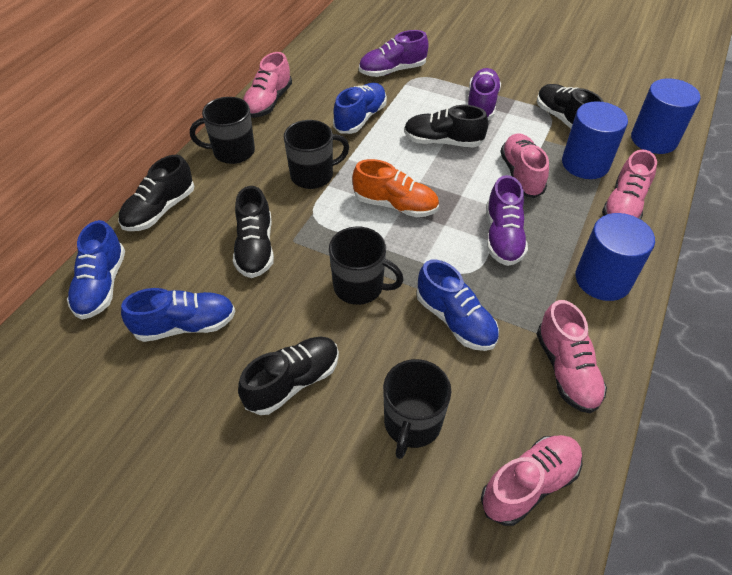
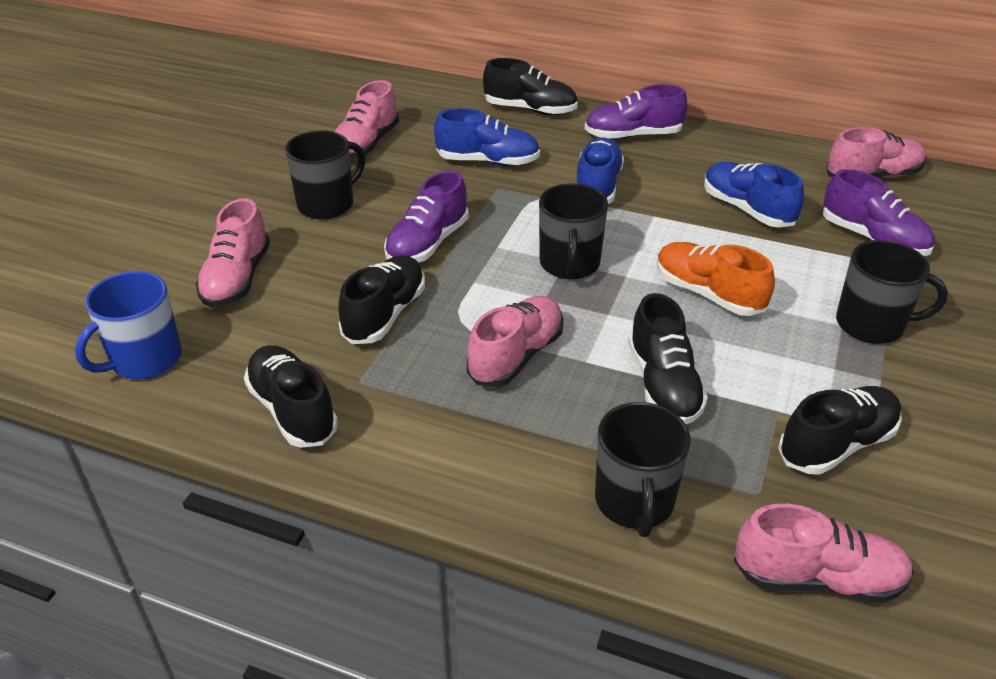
blue cylinder: 3 -> 0
blue mug: 0 -> 1
blue shoe: 4 -> 3

